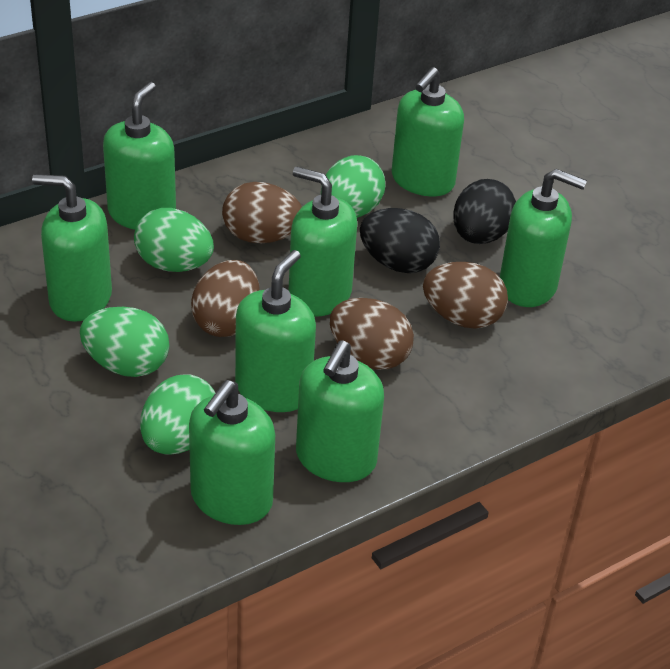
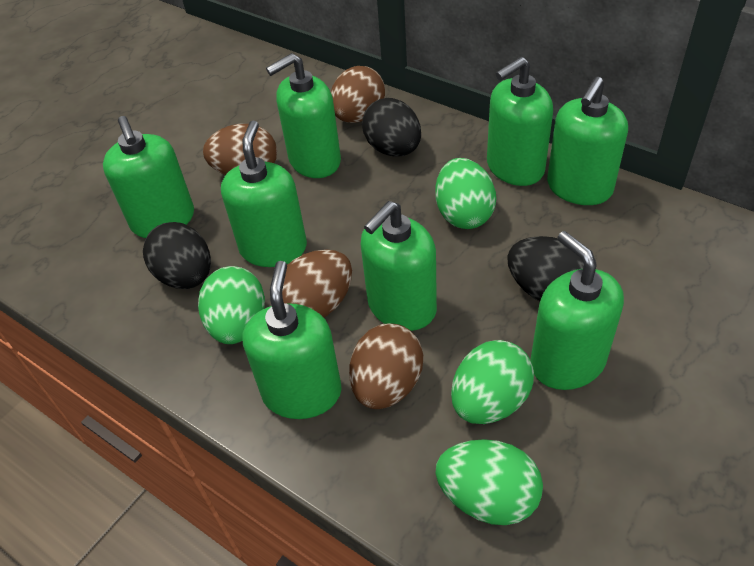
black egg: 2 -> 3

